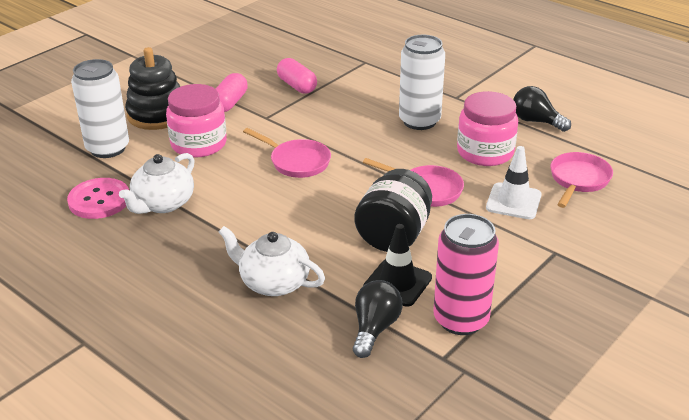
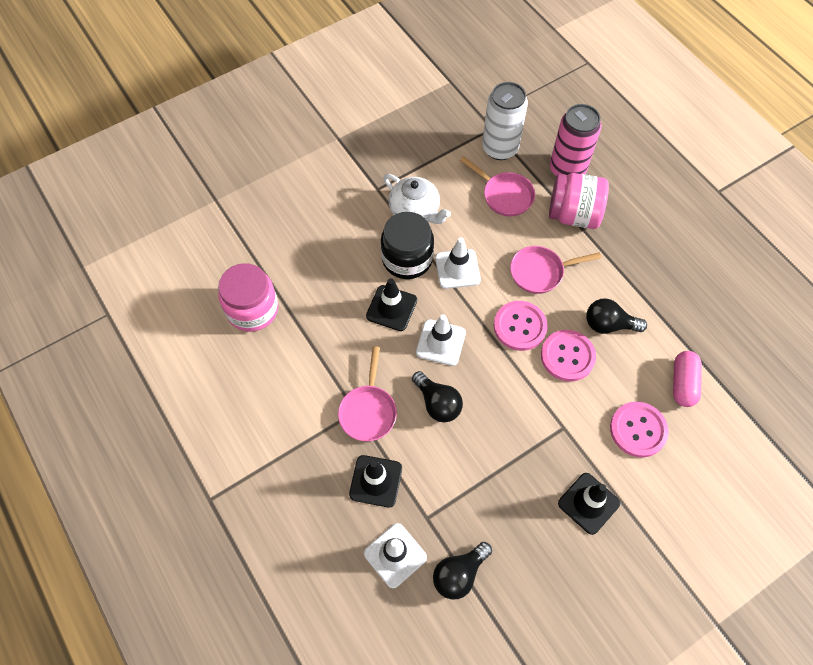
black light bulb: 2 -> 3
black stacking toy: 1 -> 0
black traffic cone: 1 -> 3
pink button: 1 -> 3
pink capsule: 2 -> 1
white can: 2 -> 1
white teapot: 2 -> 1
white traffic cone: 1 -> 3

